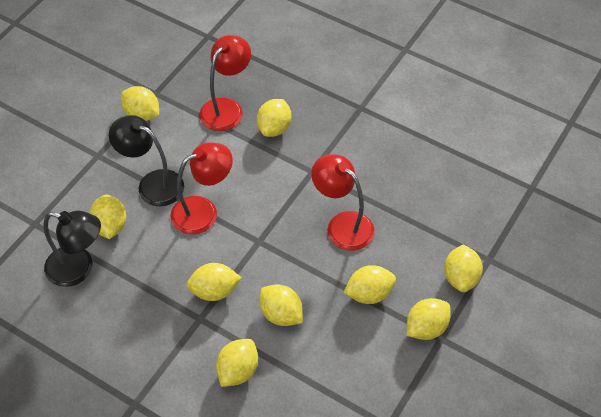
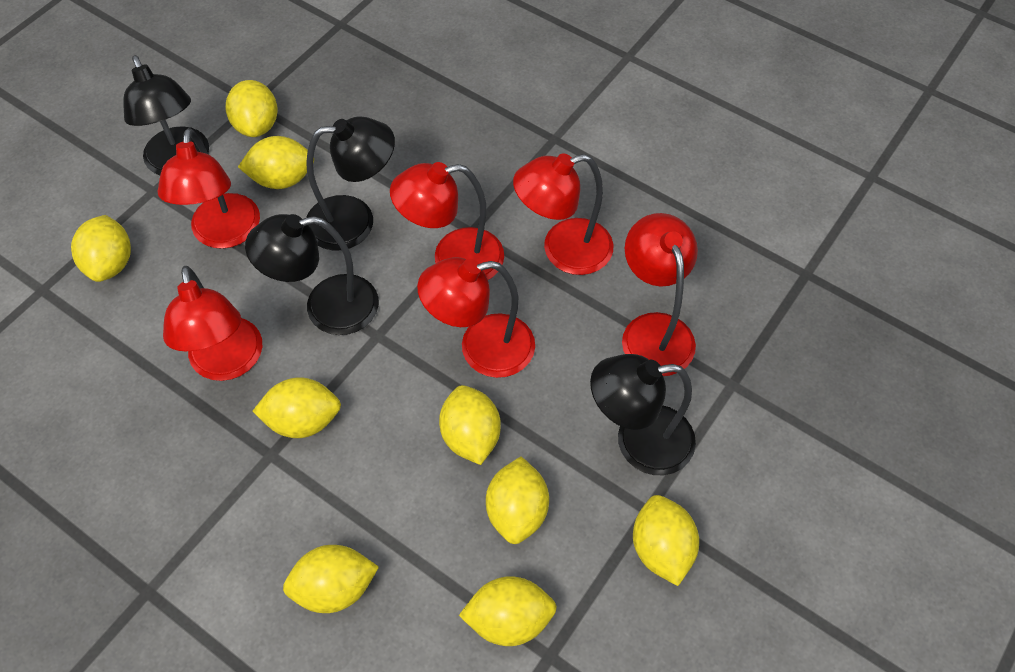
black lamp: 2 -> 4
red lamp: 3 -> 6

